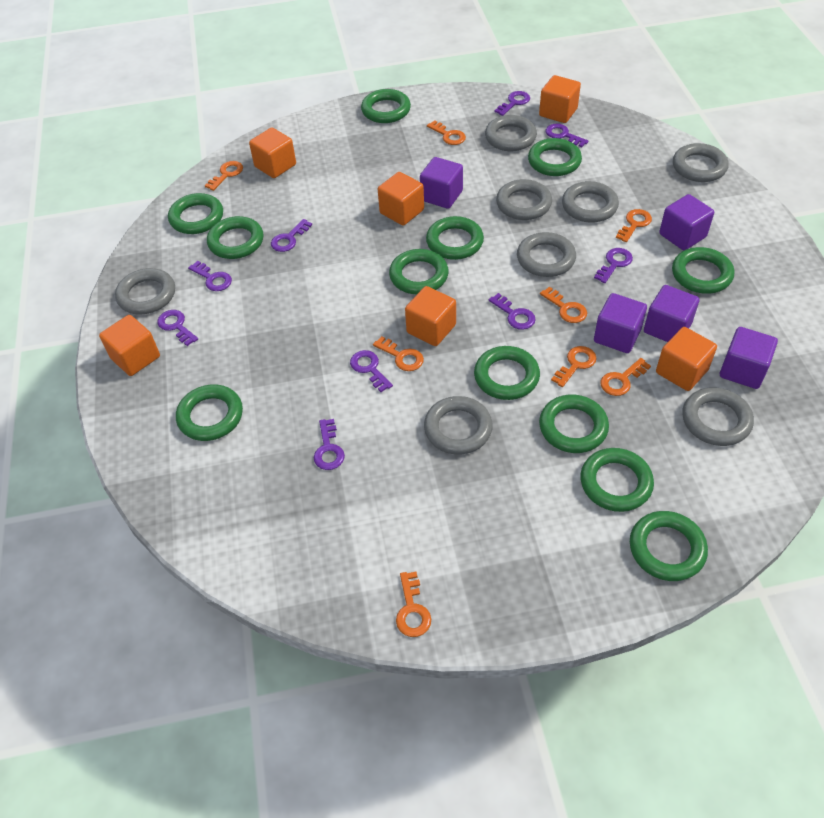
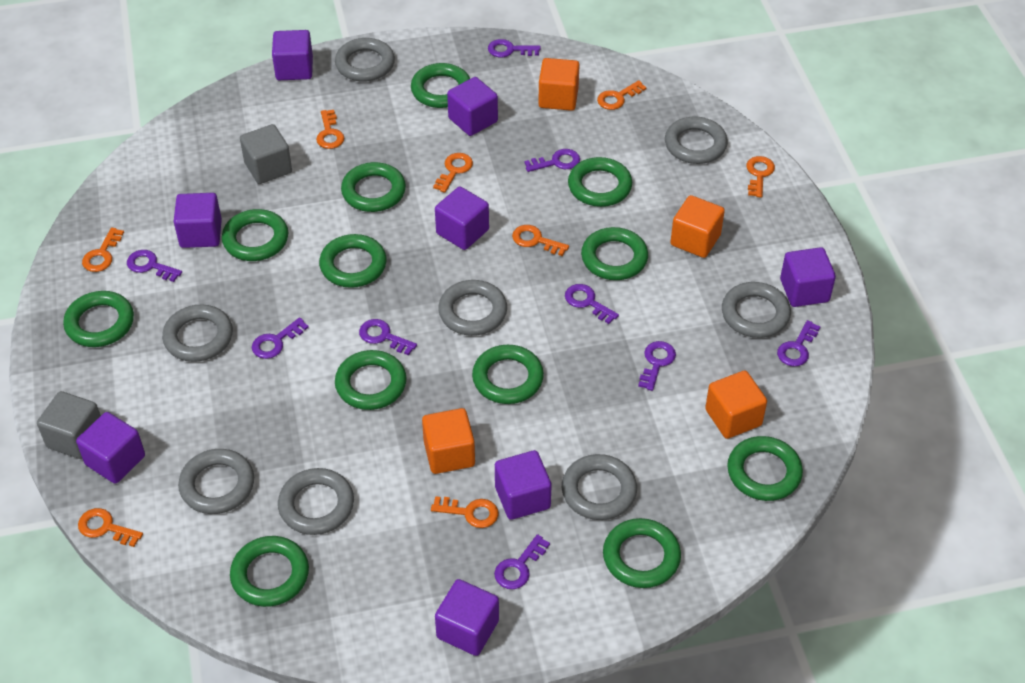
grey cube: 0 -> 2
orange cube: 6 -> 4
purple cube: 5 -> 8

